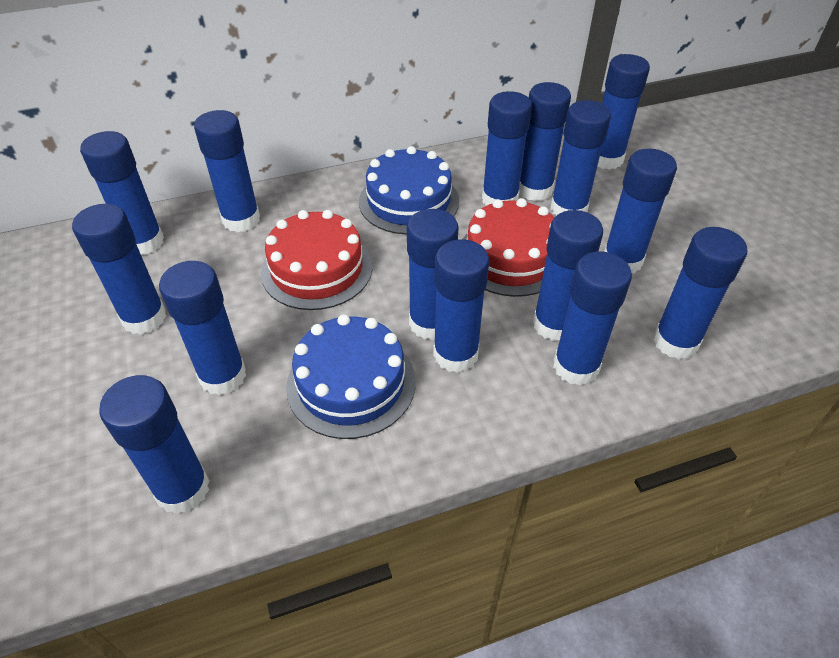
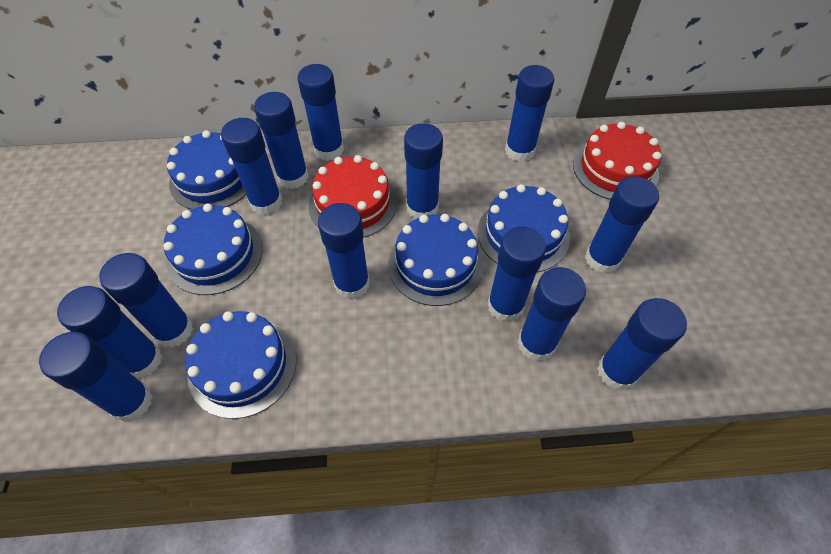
blue cake: 2 -> 5
blue glue stick: 15 -> 13

